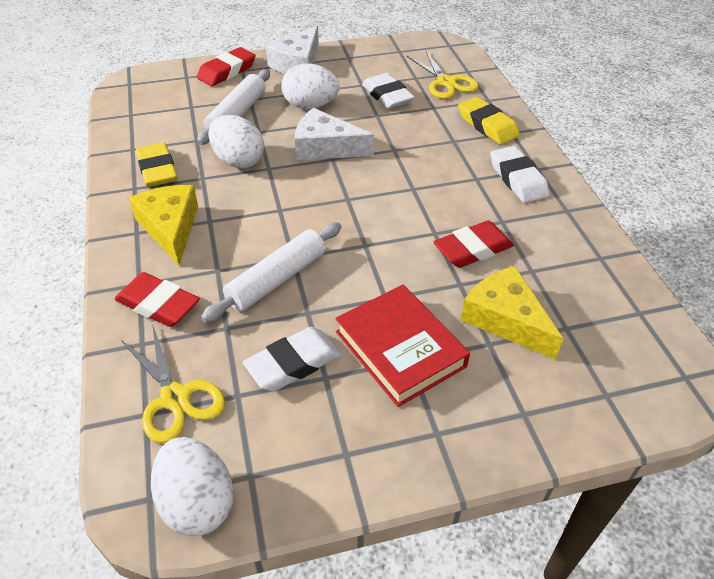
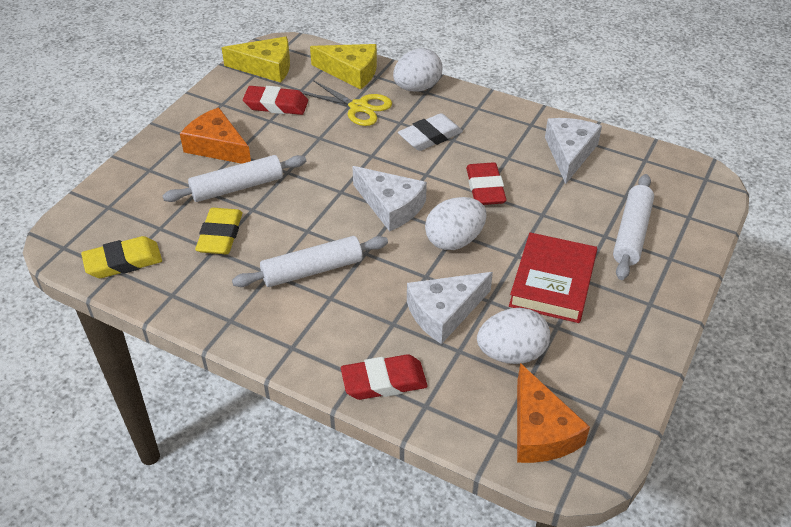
orange cheese: 0 -> 2
white cheese: 2 -> 3
white eraser: 3 -> 1
white rolling pin: 2 -> 3
yellow scissors: 2 -> 1

